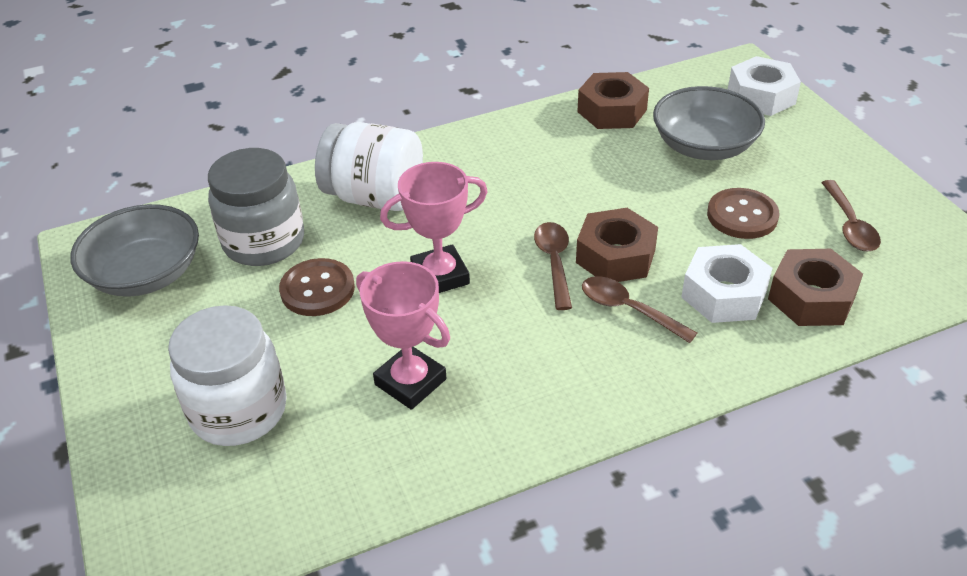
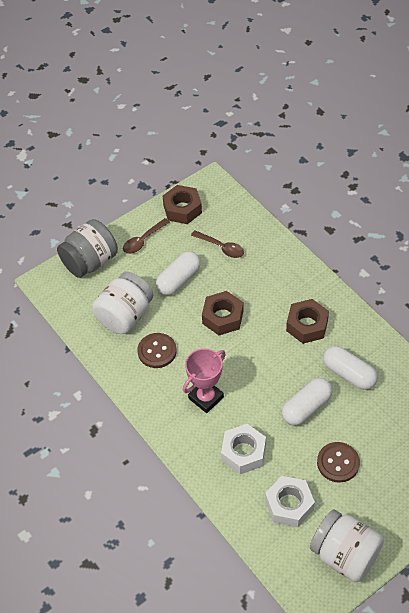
brown spoon: 3 -> 2
grey bowl: 2 -> 0
pink trophy: 2 -> 1
white capsule: 0 -> 3

